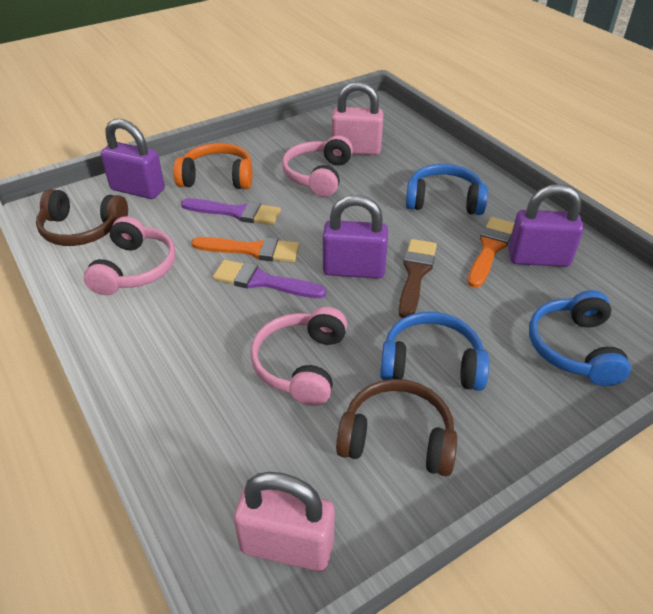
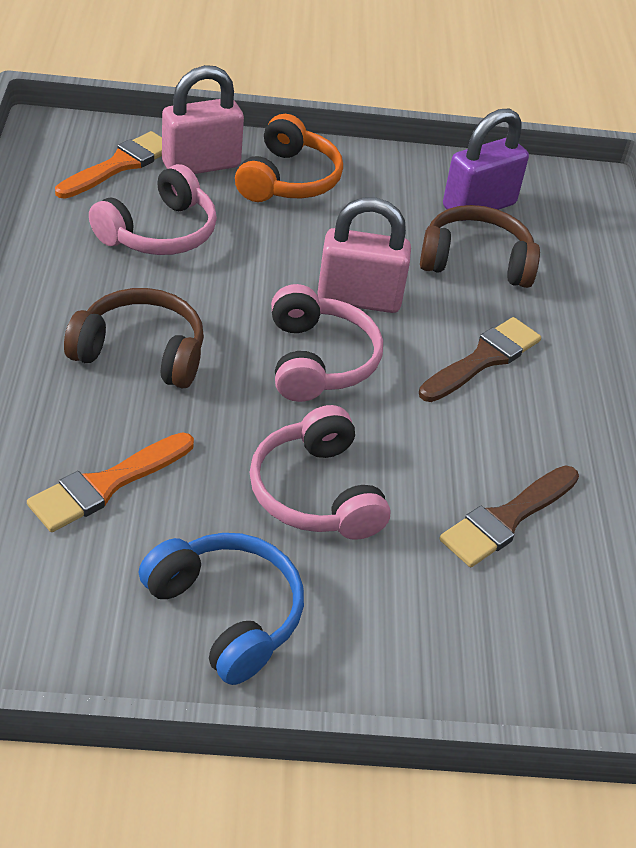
blue headphones: 3 -> 1
brown brush: 1 -> 2
purple brush: 2 -> 0
purple padlock: 3 -> 1

